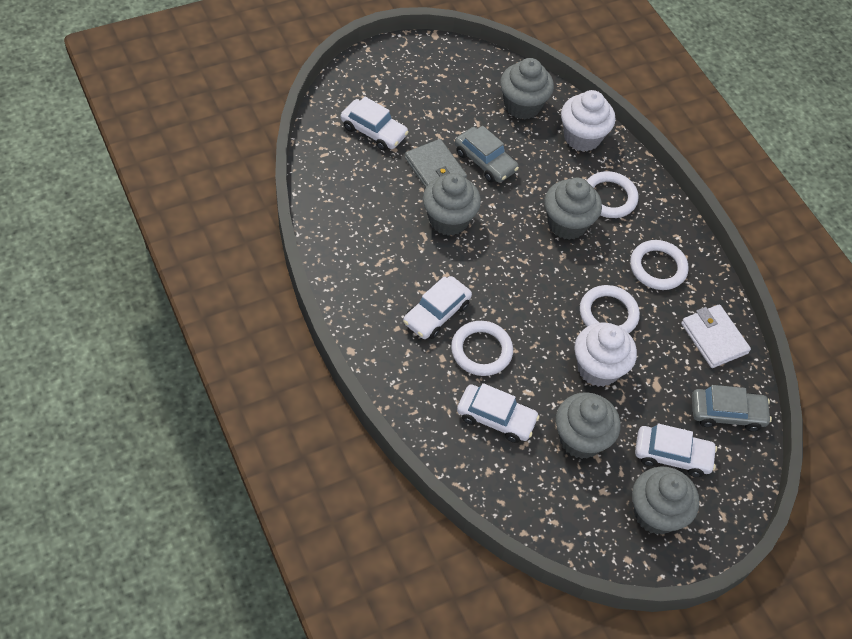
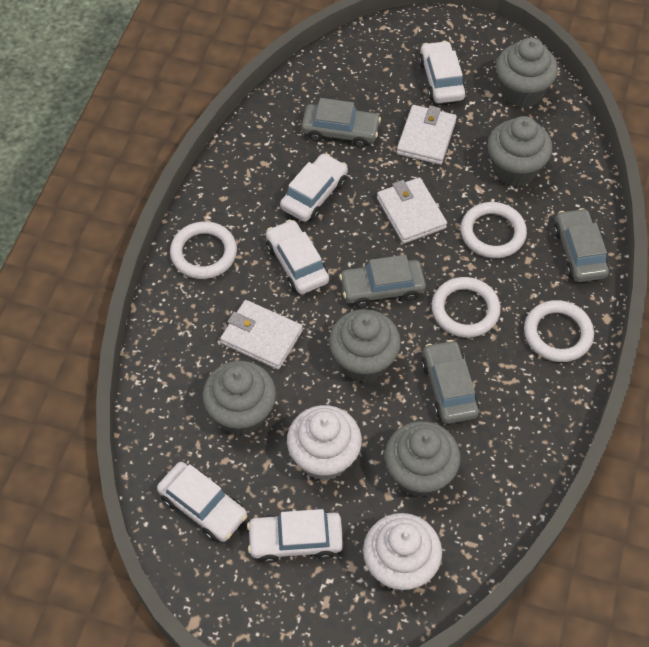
grey car: 2 -> 4
grey wallet: 1 -> 0
white car: 4 -> 5
white wallet: 1 -> 3

